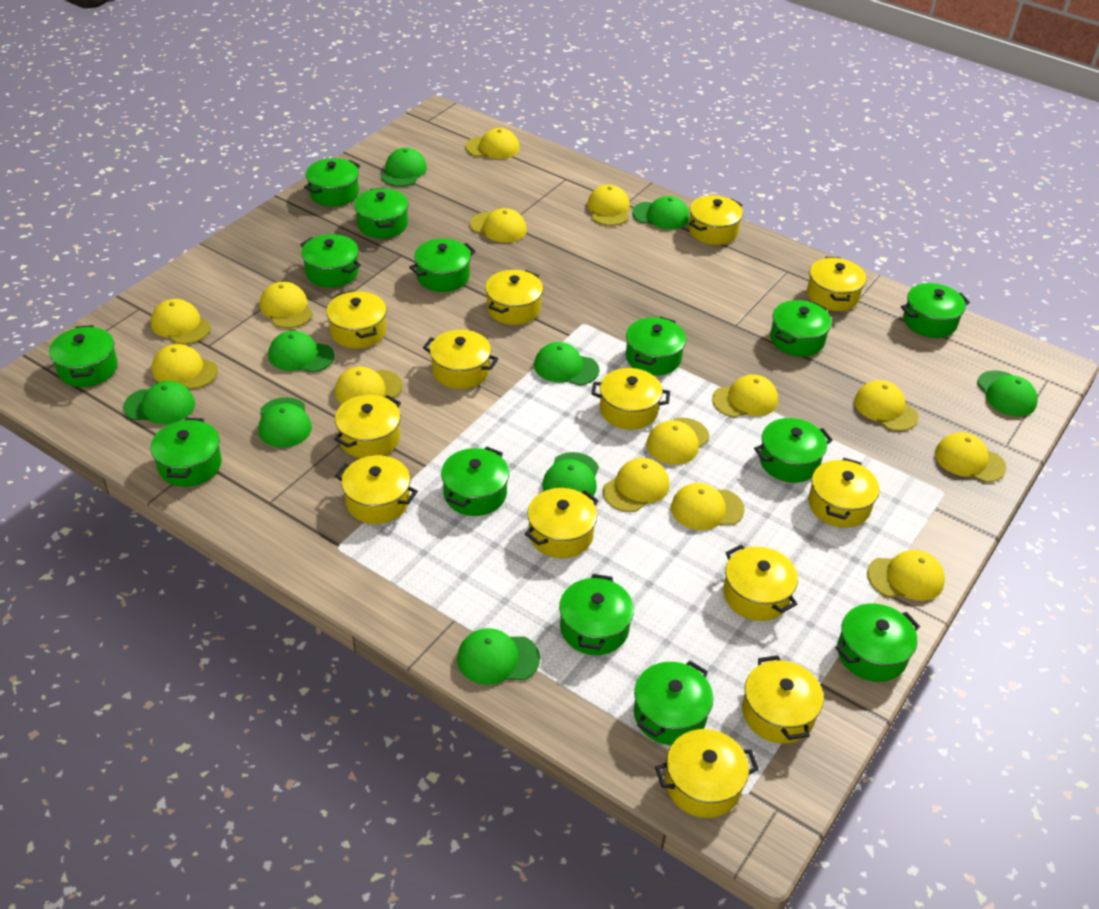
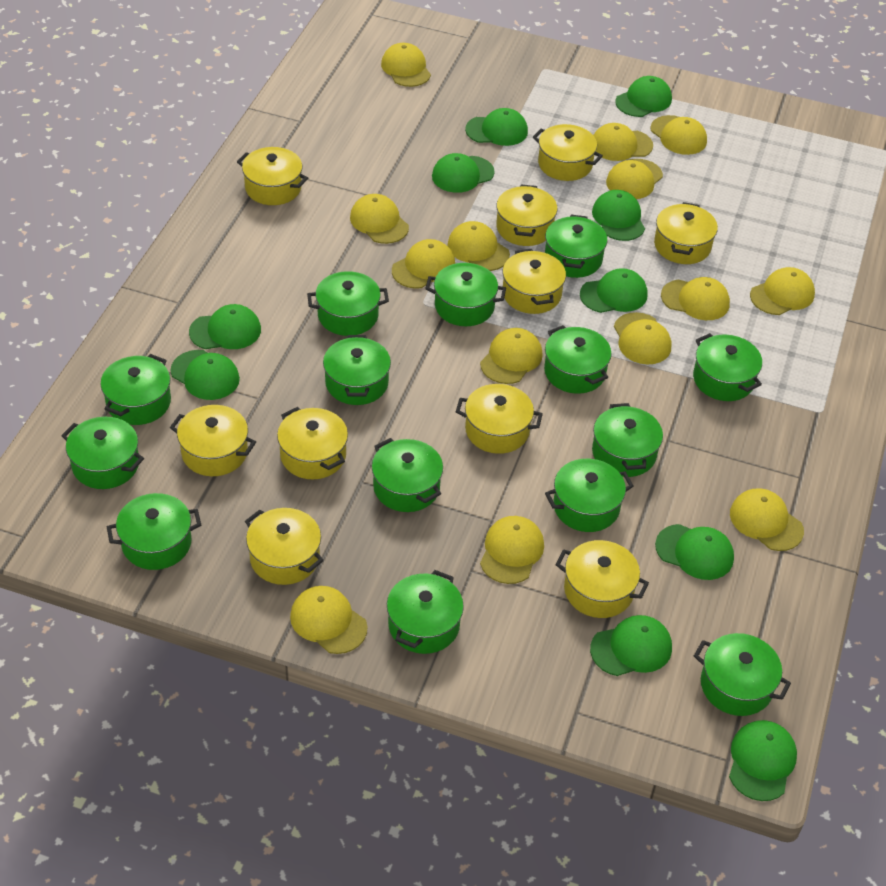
green cap: 9 -> 10
yellow pot: 13 -> 10

